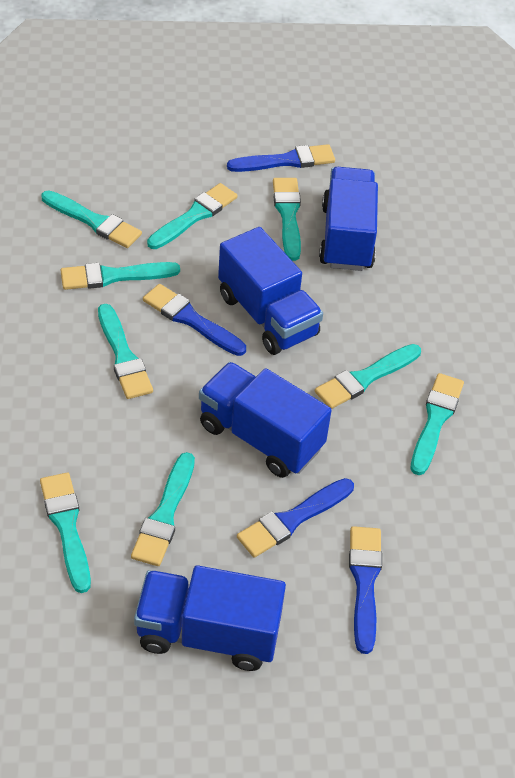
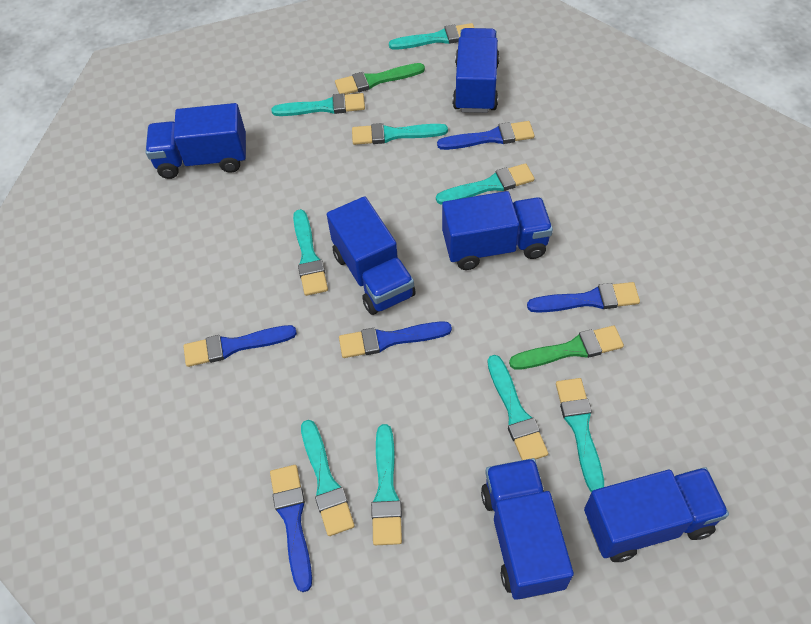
blue brush: 4 -> 5
blue truck: 4 -> 6
green brush: 0 -> 2

